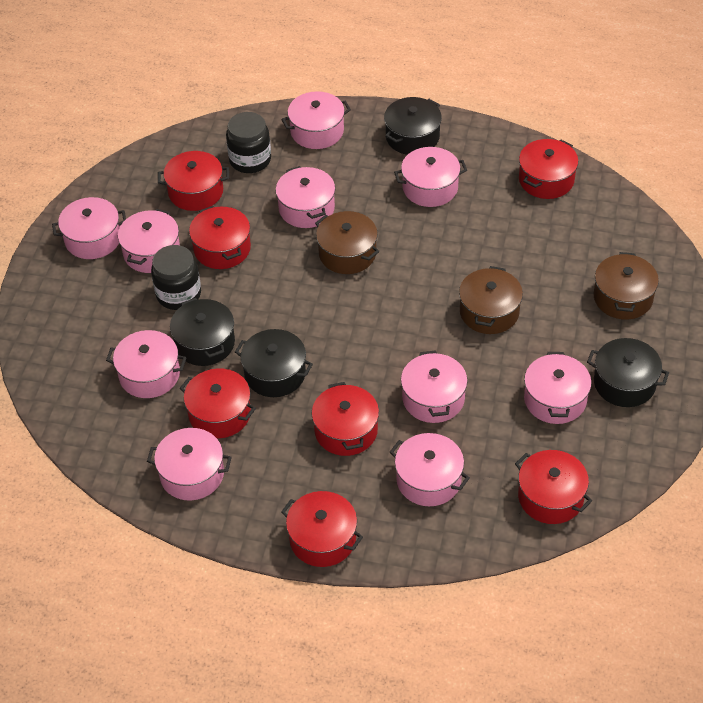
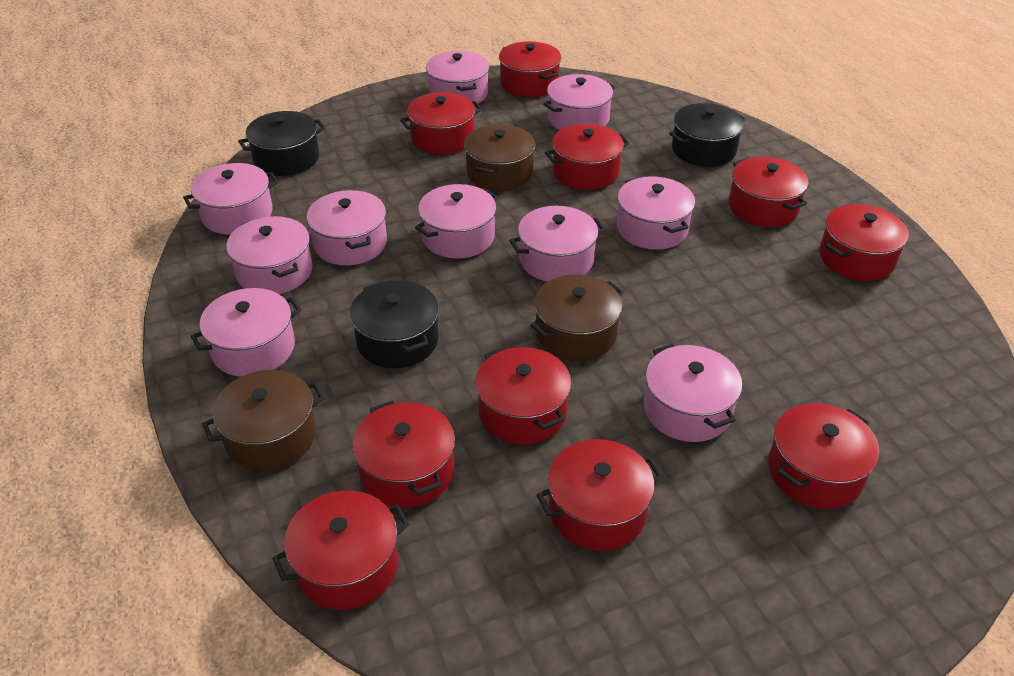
black jar: 2 -> 0
black pot: 4 -> 3
red pot: 7 -> 10

